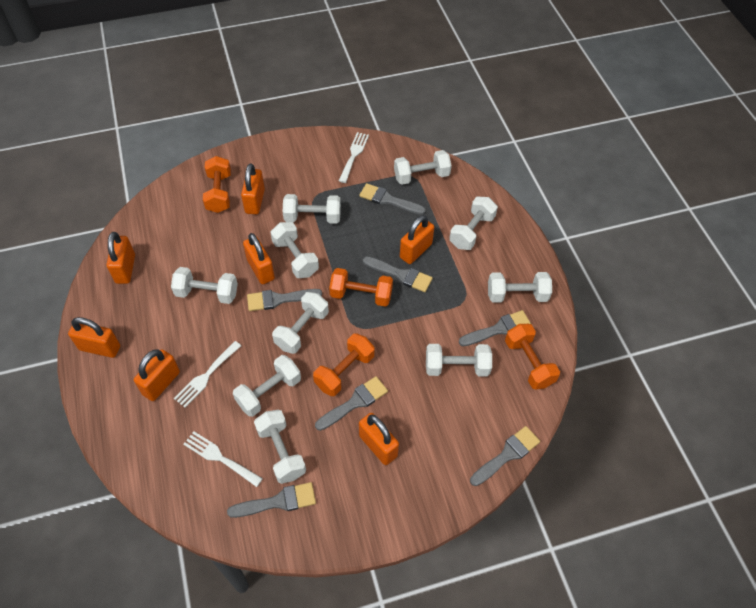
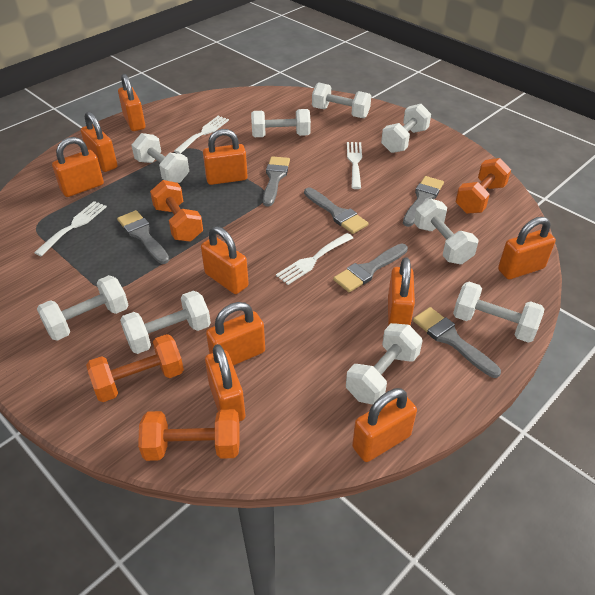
grey brush: 7 -> 6
orange padlock: 7 -> 10
white dumbbell: 10 -> 9
white fork: 3 -> 4

